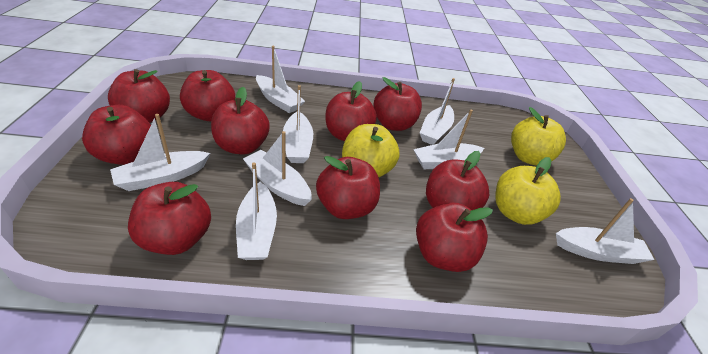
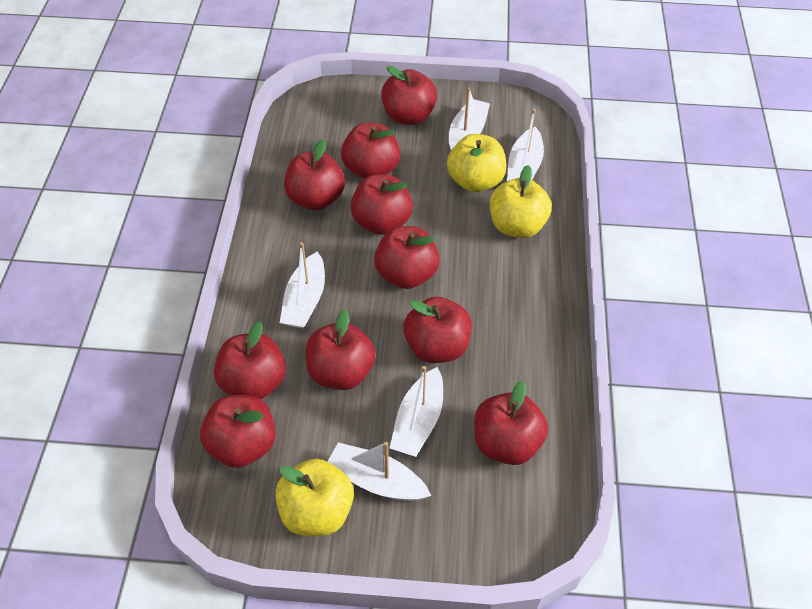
white boat: 8 -> 5

